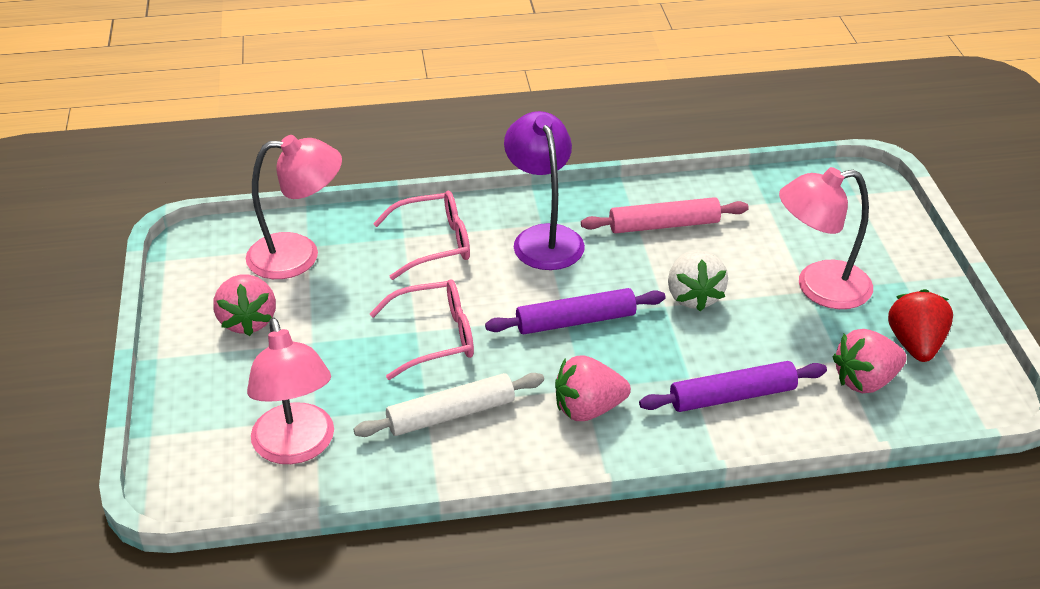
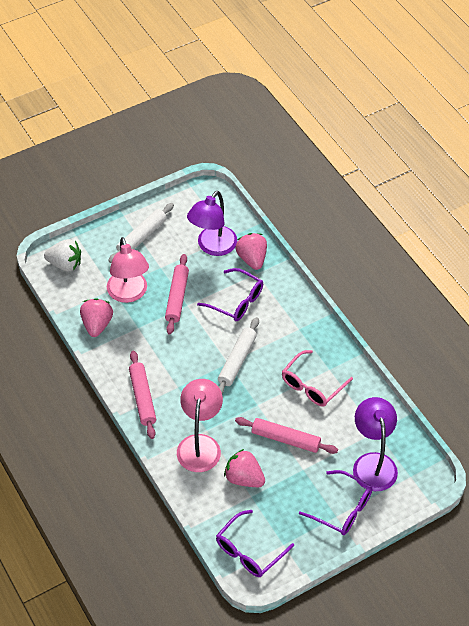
pink glasses: 2 -> 1
pink lamp: 3 -> 2
pink rolling pin: 1 -> 3
purple glasses: 0 -> 3
purple lamp: 1 -> 2
purple rolling pin: 2 -> 0
red strawberry: 1 -> 0
white rolling pin: 1 -> 2

